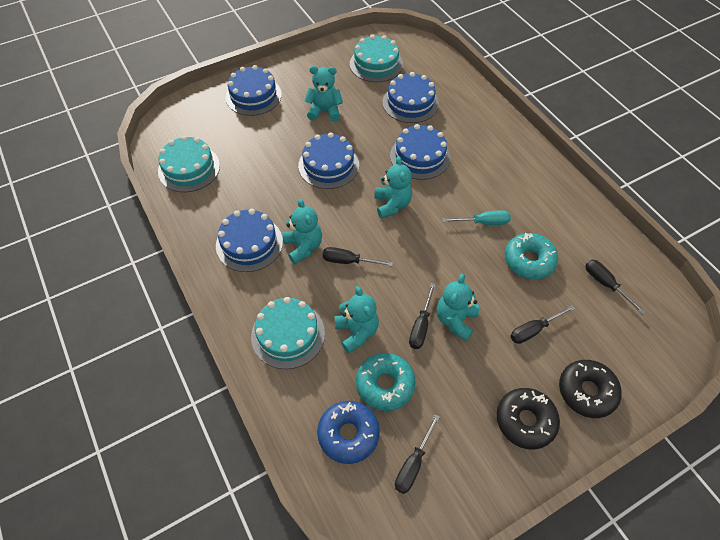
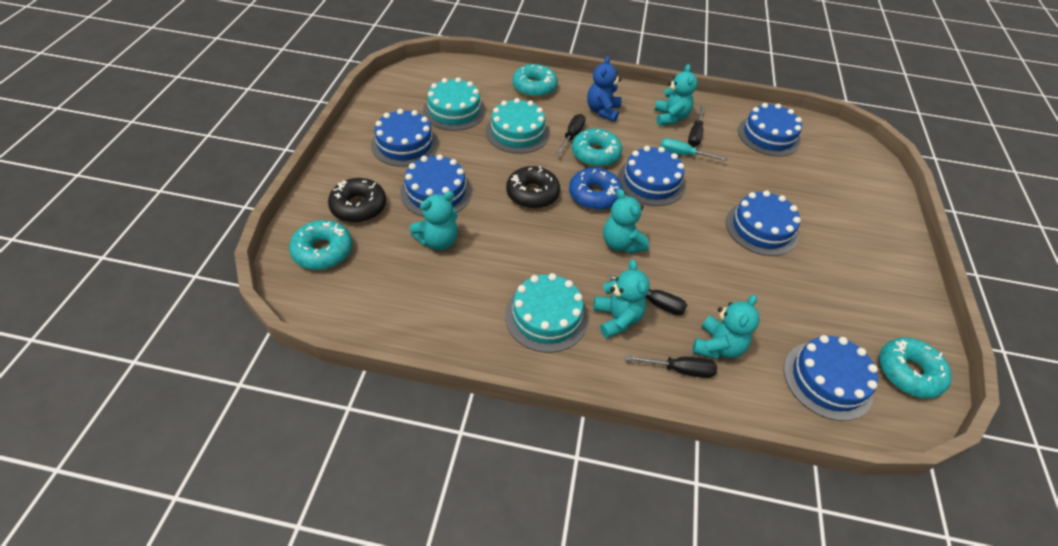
black screwdriver: 5 -> 4
blue cake: 5 -> 6
blue teddy bear: 0 -> 1
turquoise donut: 2 -> 4

